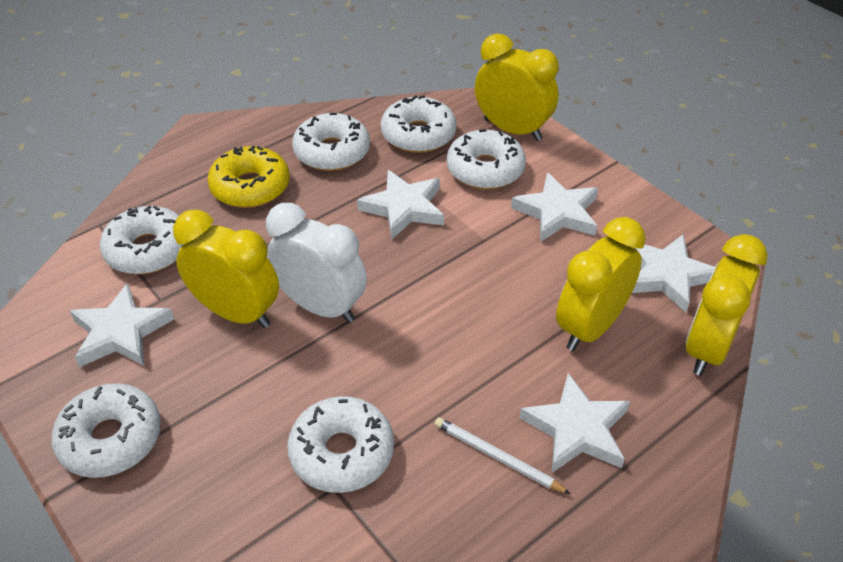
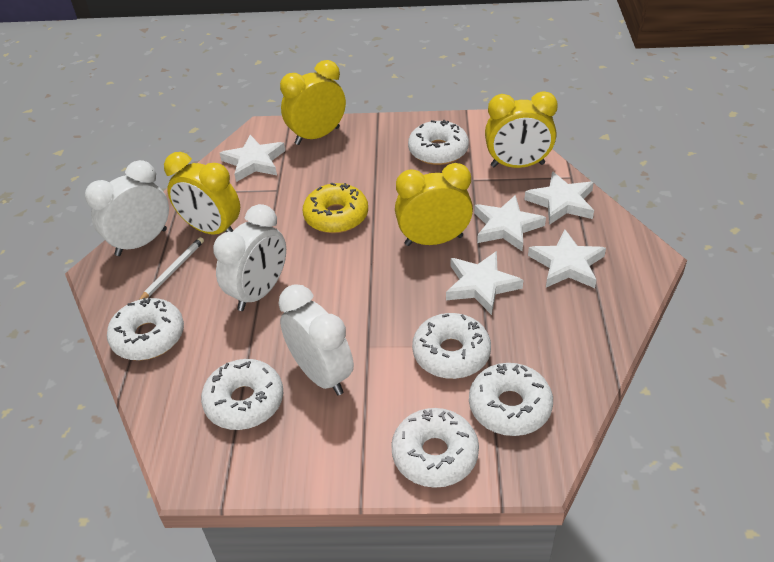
white clock: 1 -> 3

